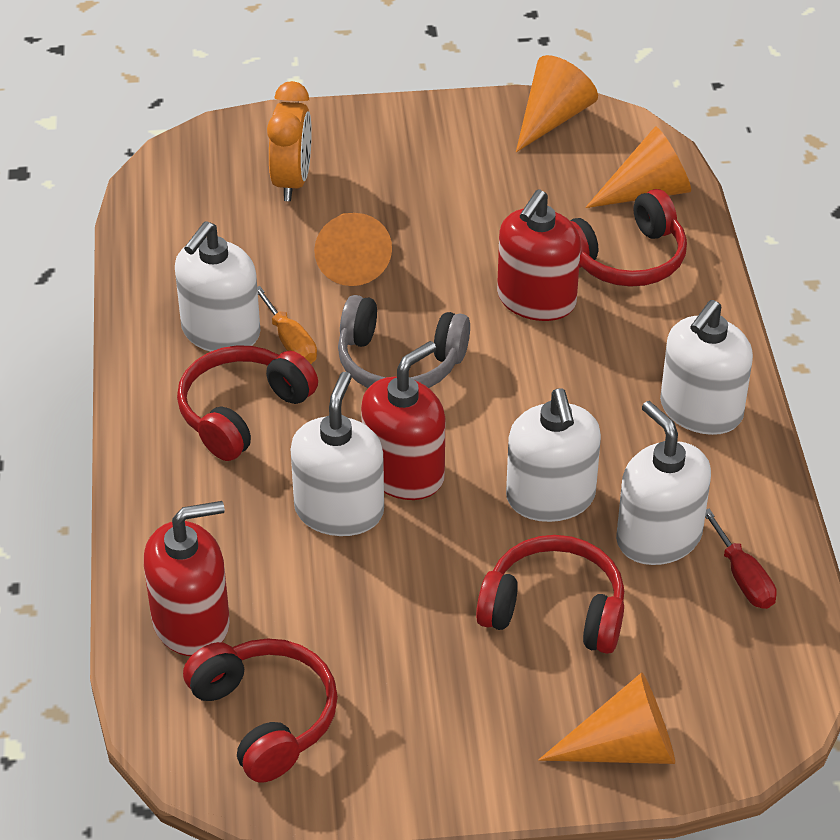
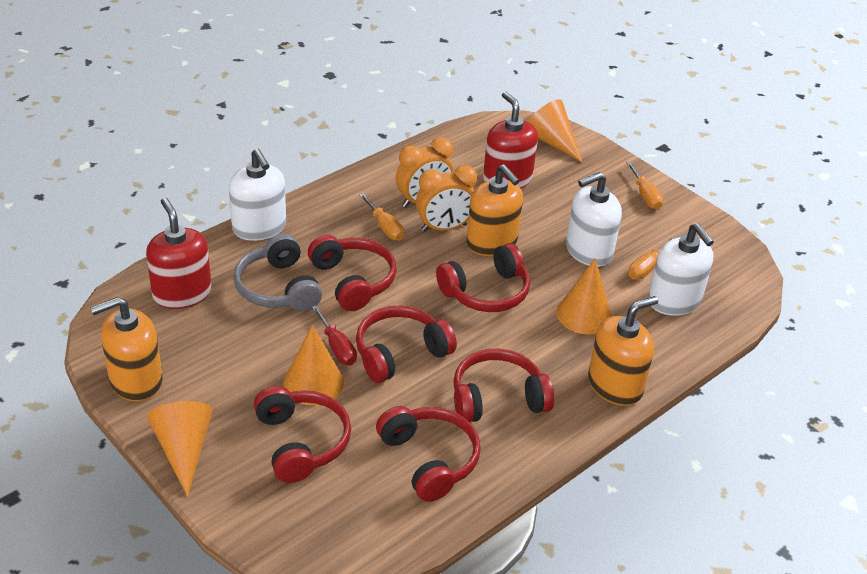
orange clock: 1 -> 2
orange screwdriver: 1 -> 3
orange soap dispenser: 0 -> 3
red headphones: 4 -> 6
red soap dispenser: 3 -> 2
white soap dispenser: 5 -> 3

